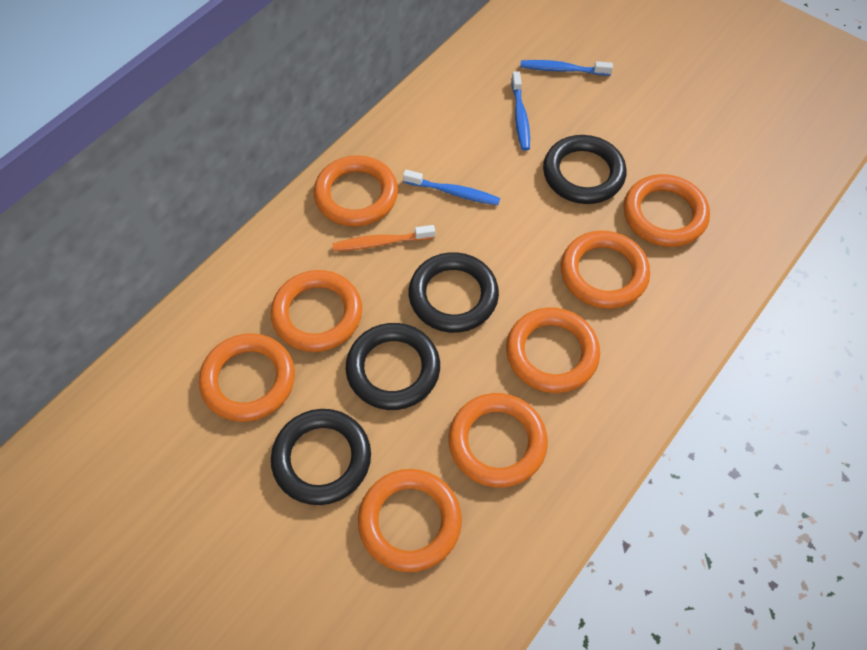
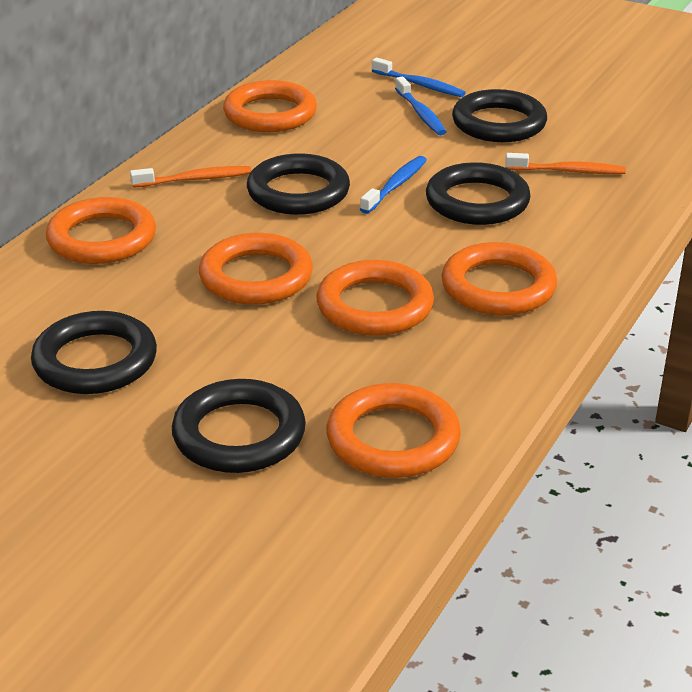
black ring: 4 -> 5
orange ring: 8 -> 6
orange toothbrush: 1 -> 2

